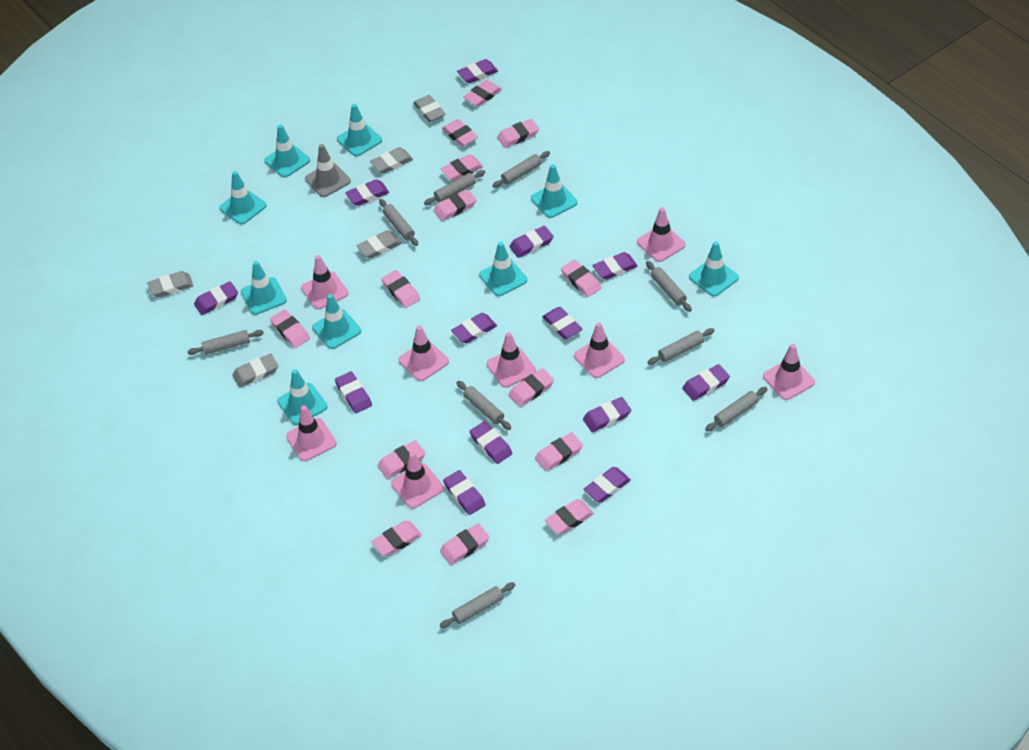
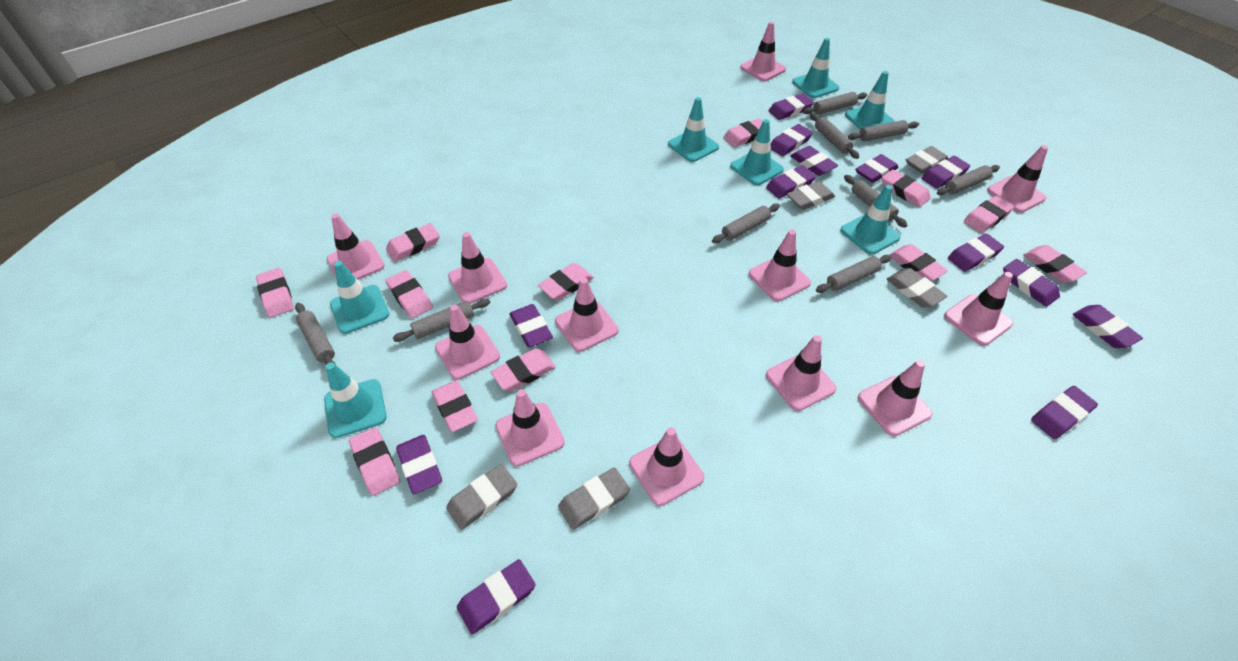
grey traffic cone: 1 -> 0
pink eraser: 14 -> 12
pink traffic cone: 8 -> 12
turquoise traffic cone: 9 -> 7

